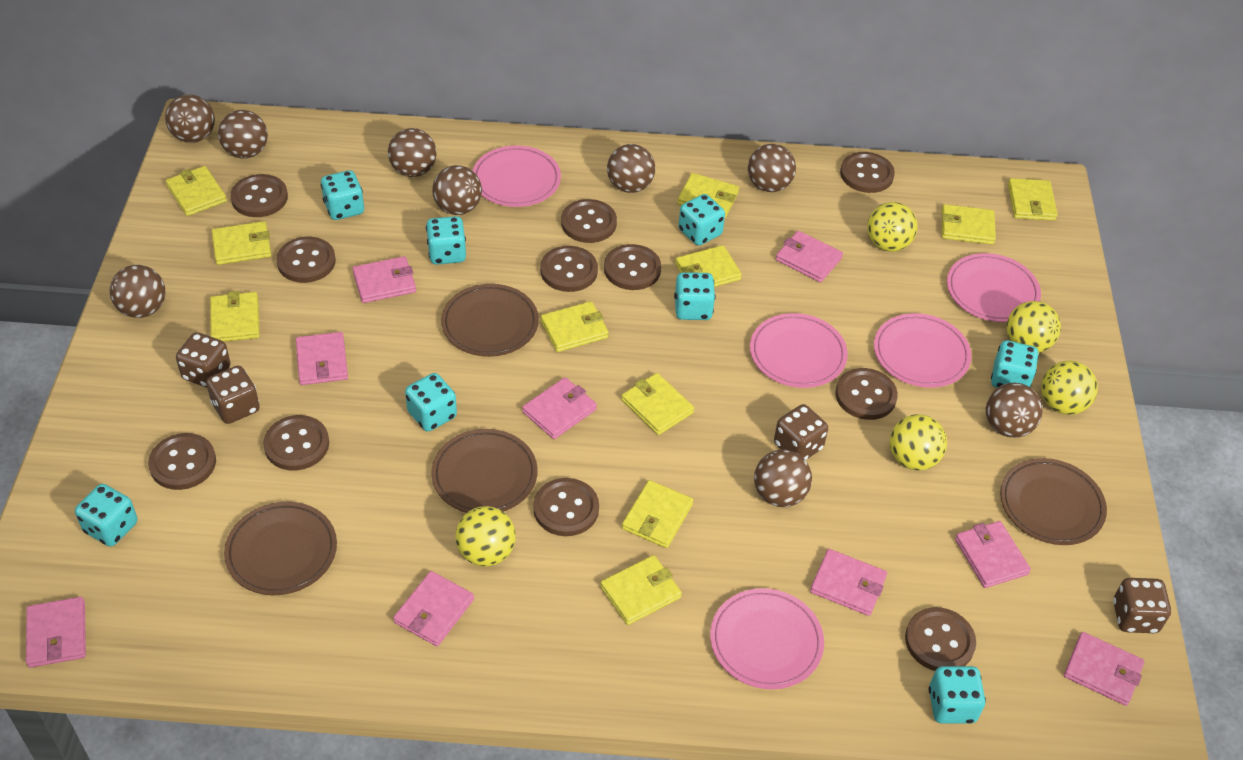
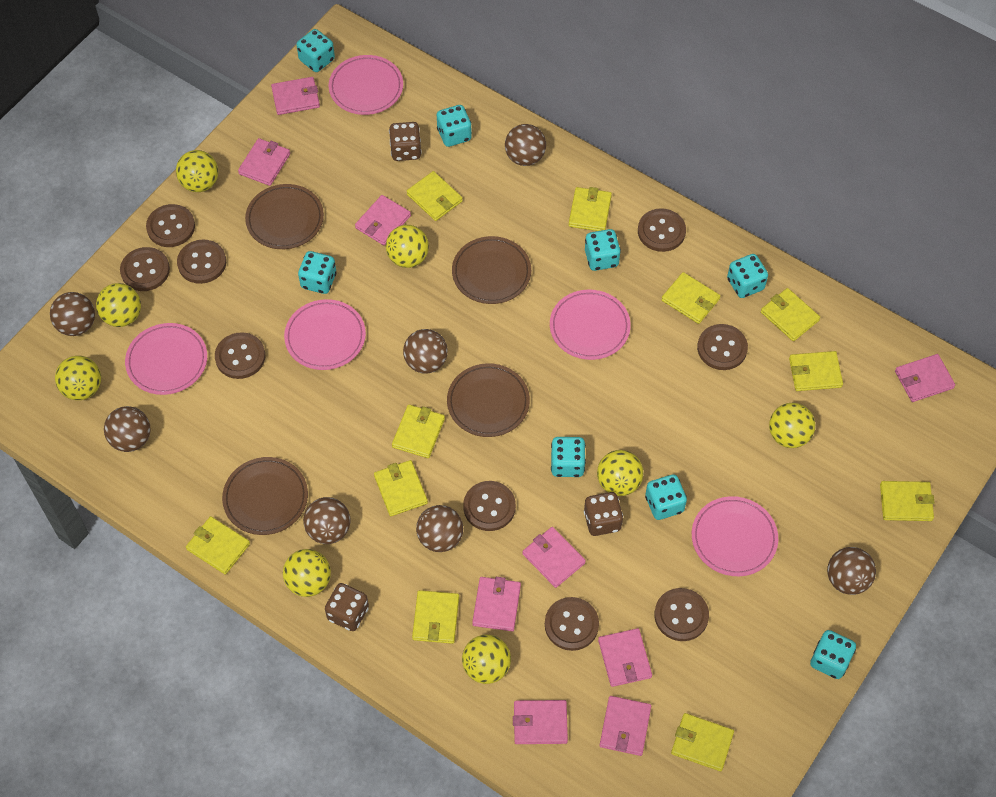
brown ball: 9 -> 7
brown button: 11 -> 9
brown dice: 4 -> 3
yellow ball: 5 -> 8

